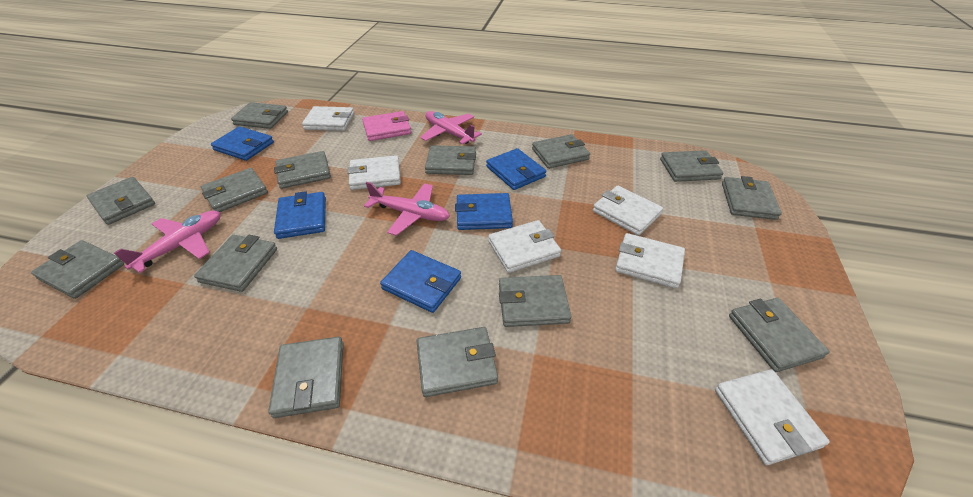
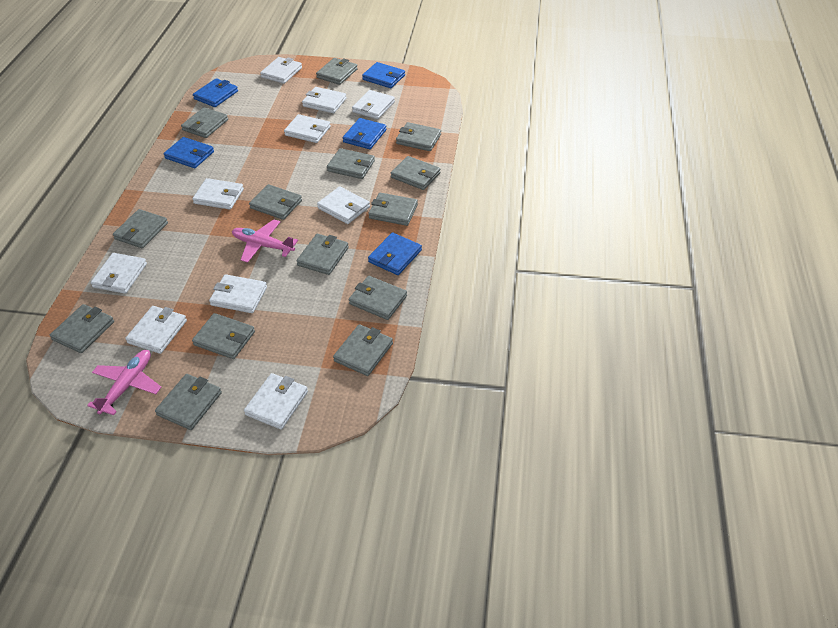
pink plane: 3 -> 2
pink wallet: 1 -> 0
white wallet: 6 -> 10

